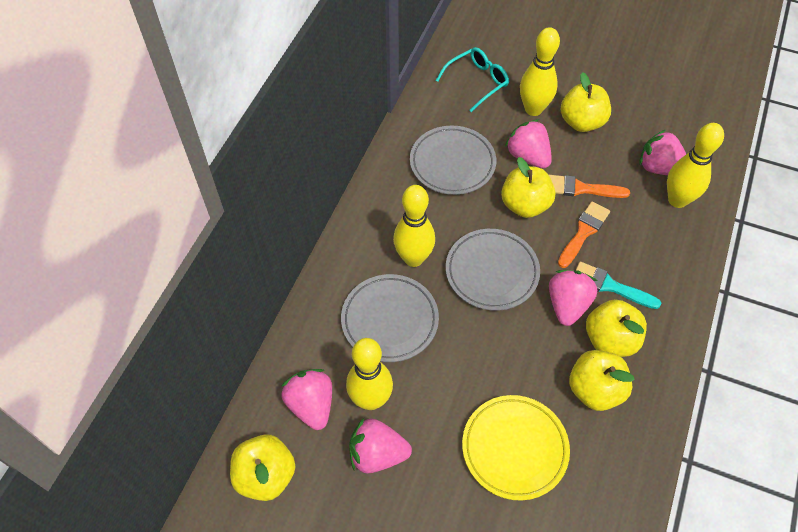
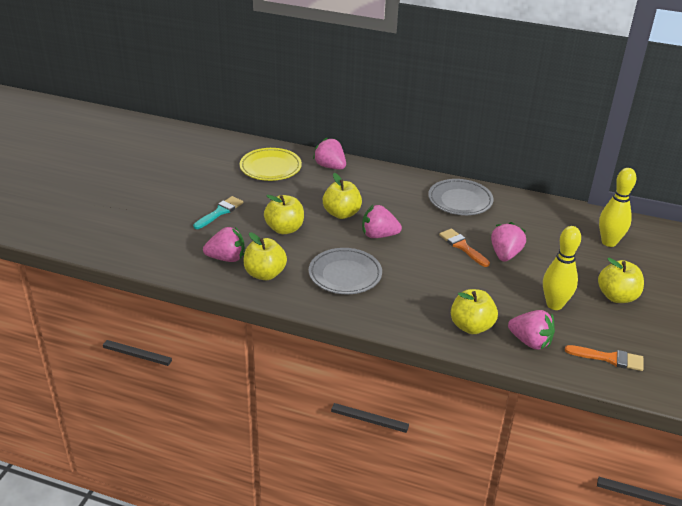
grey plate: 3 -> 2
turquoise glasses: 1 -> 0
yellow bowling pin: 4 -> 2

